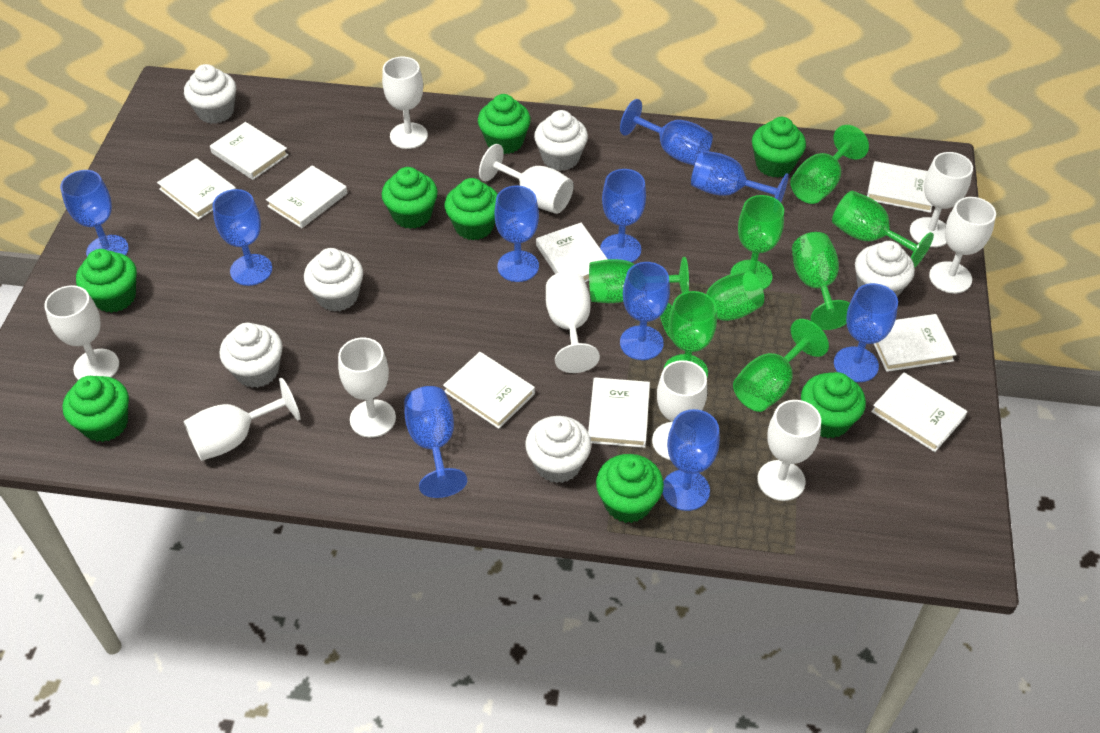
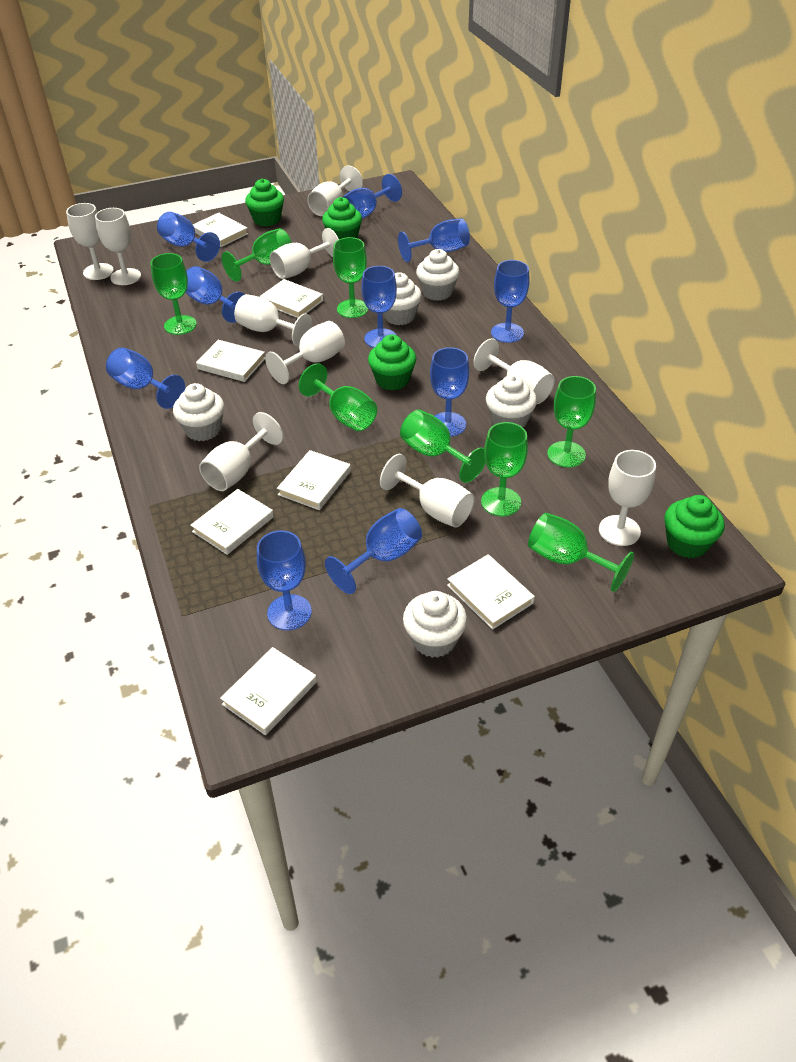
green cupcake: 8 -> 4
white book: 9 -> 7
white cupcake: 6 -> 5

